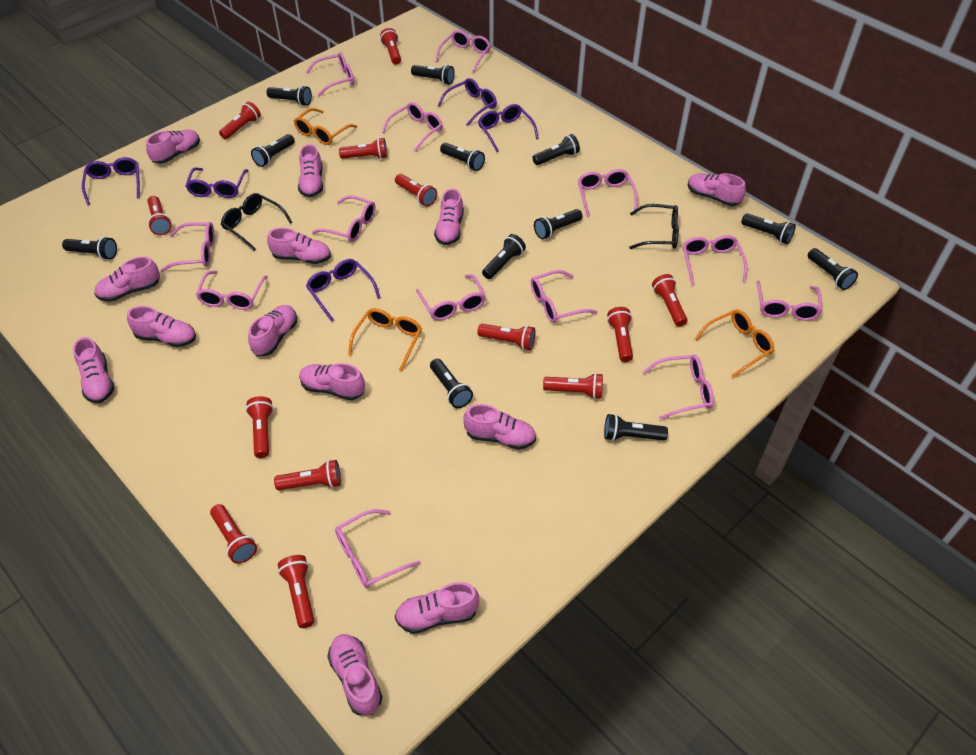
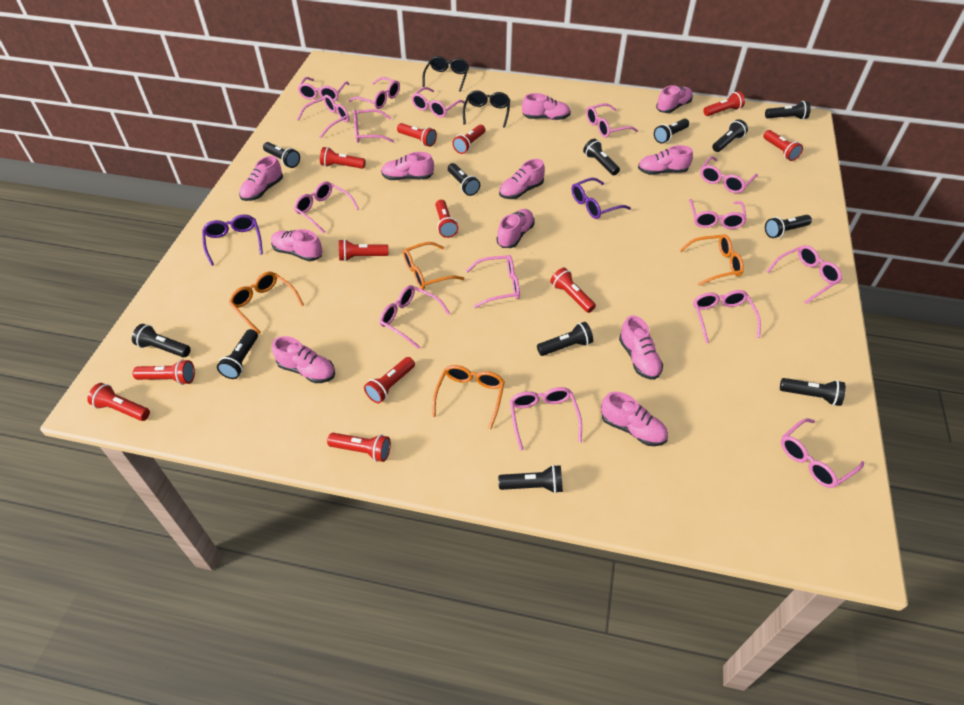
orange glasses: 3 -> 4
pink glasses: 13 -> 15
pink shoe: 13 -> 11
purple glasses: 5 -> 2
red flashlight: 13 -> 12

